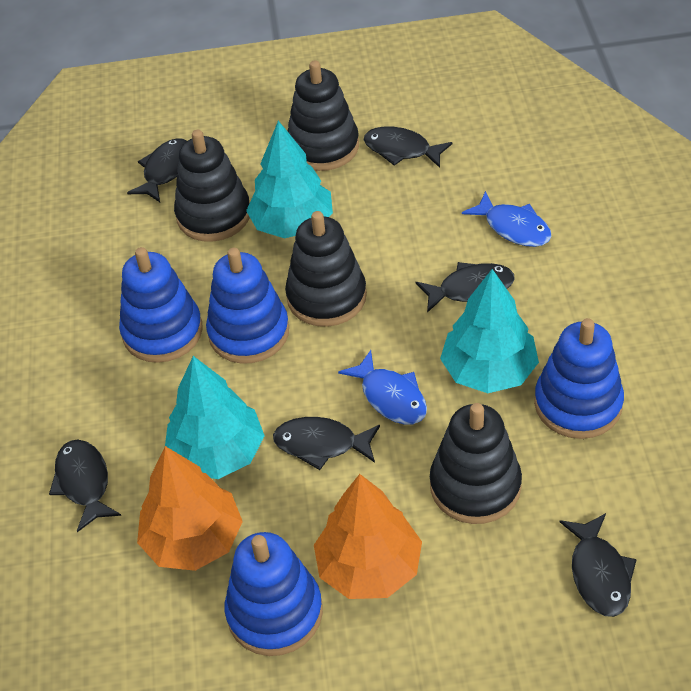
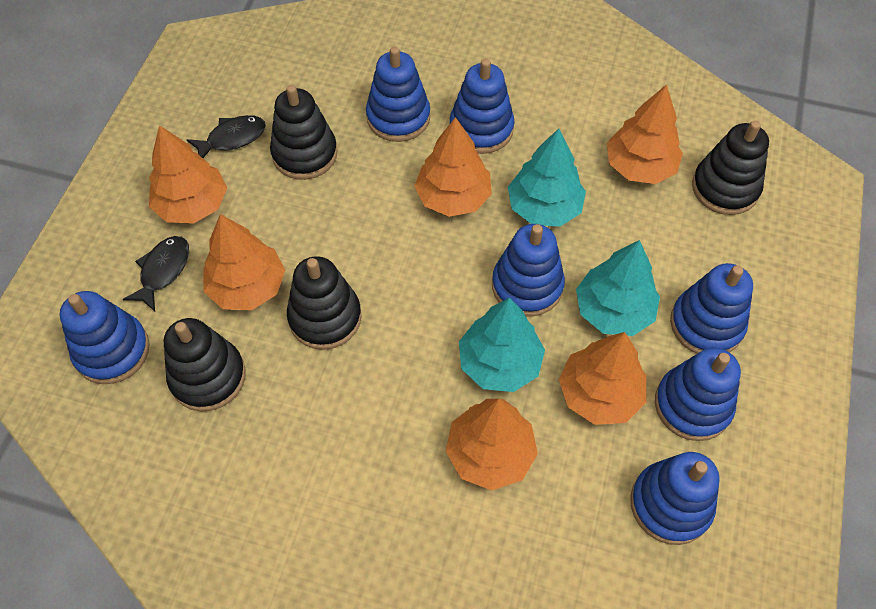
black fish: 6 -> 2
blue fish: 2 -> 0
blue stacking toy: 4 -> 7
orange tree: 2 -> 6

